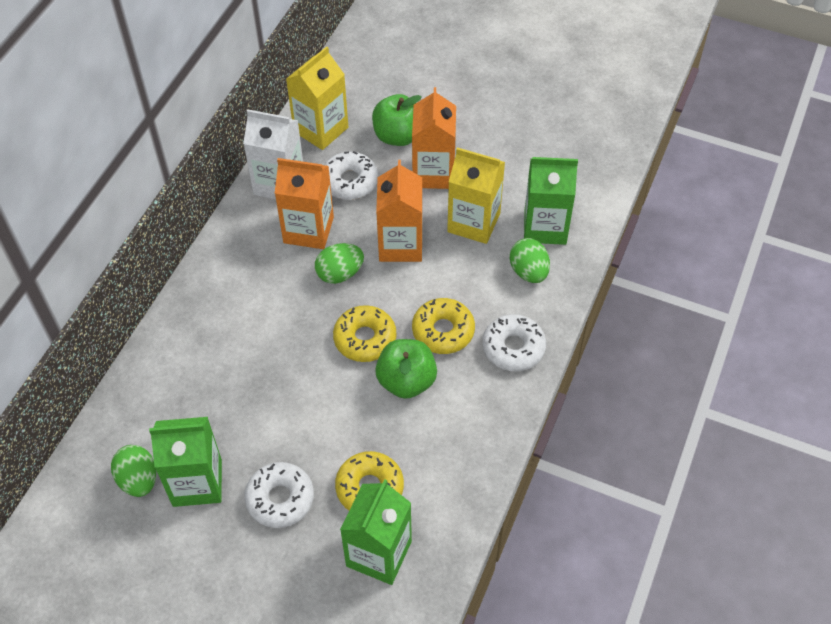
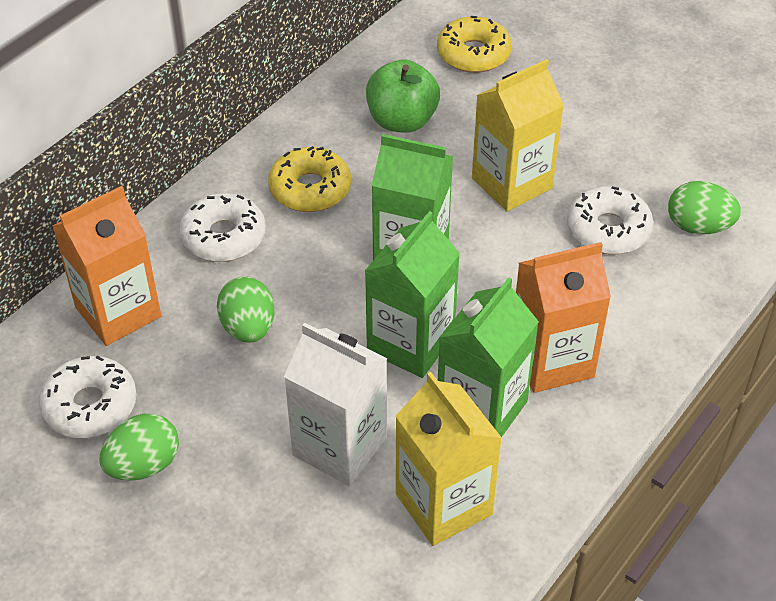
green apple: 2 -> 1
orange carton: 3 -> 2
yellow donut: 3 -> 2

